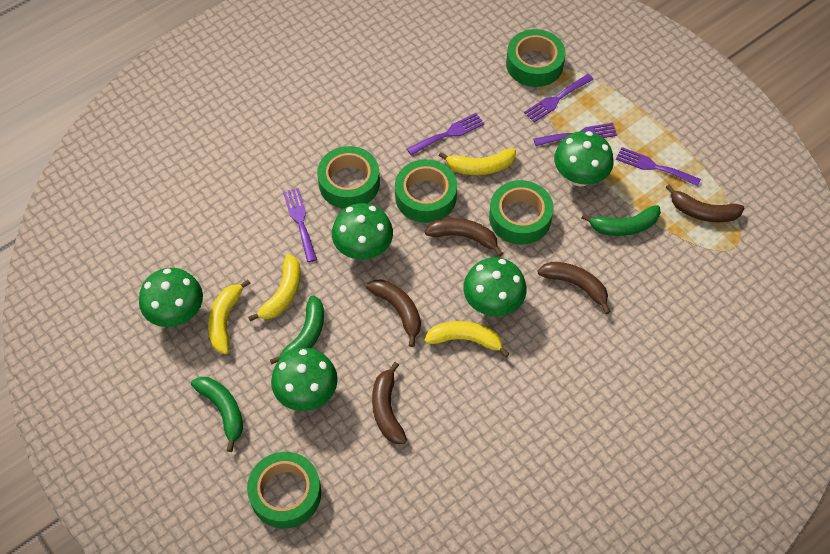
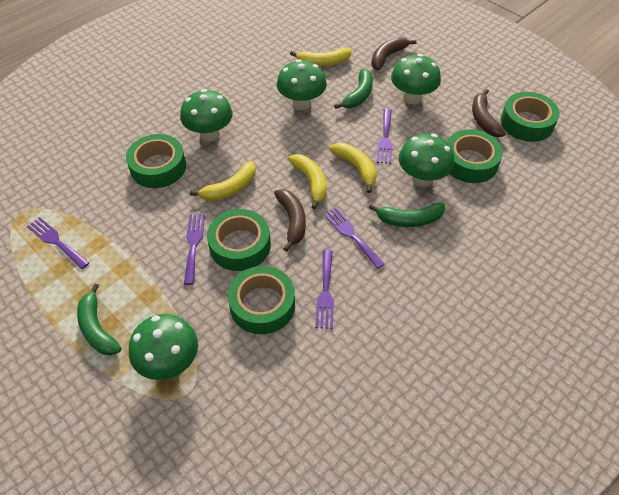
brown banana: 5 -> 3

